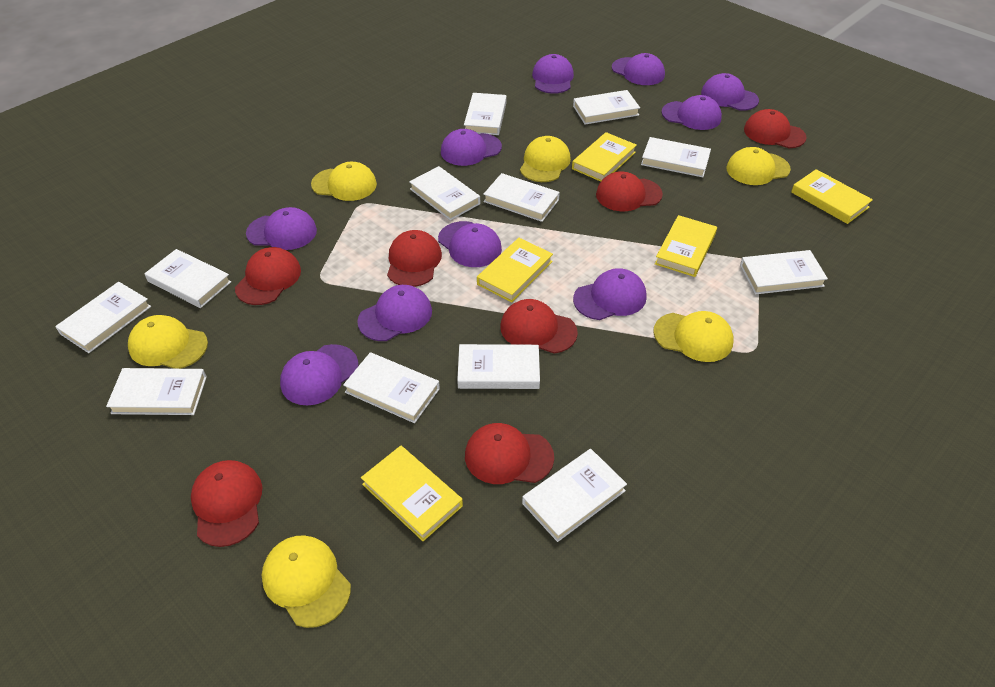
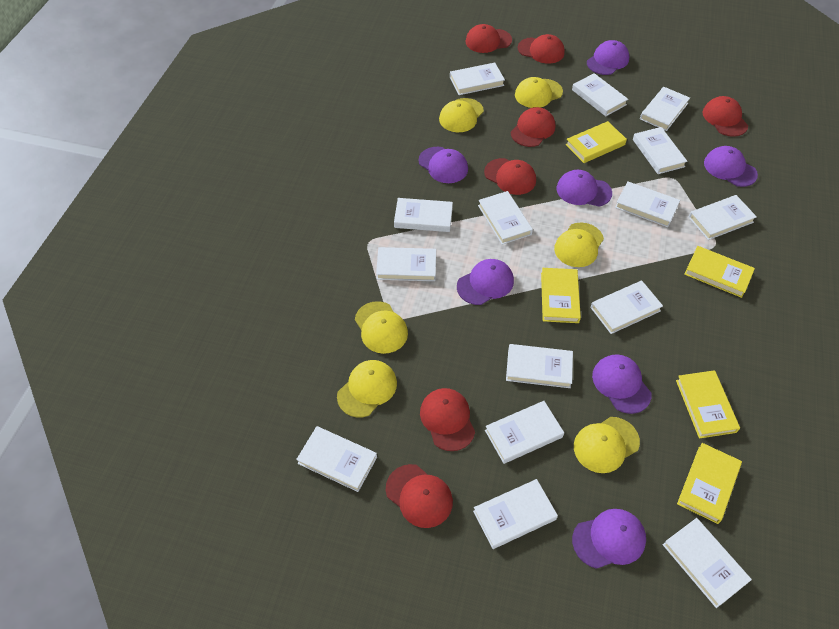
purple cap: 10 -> 7
white book: 12 -> 15

